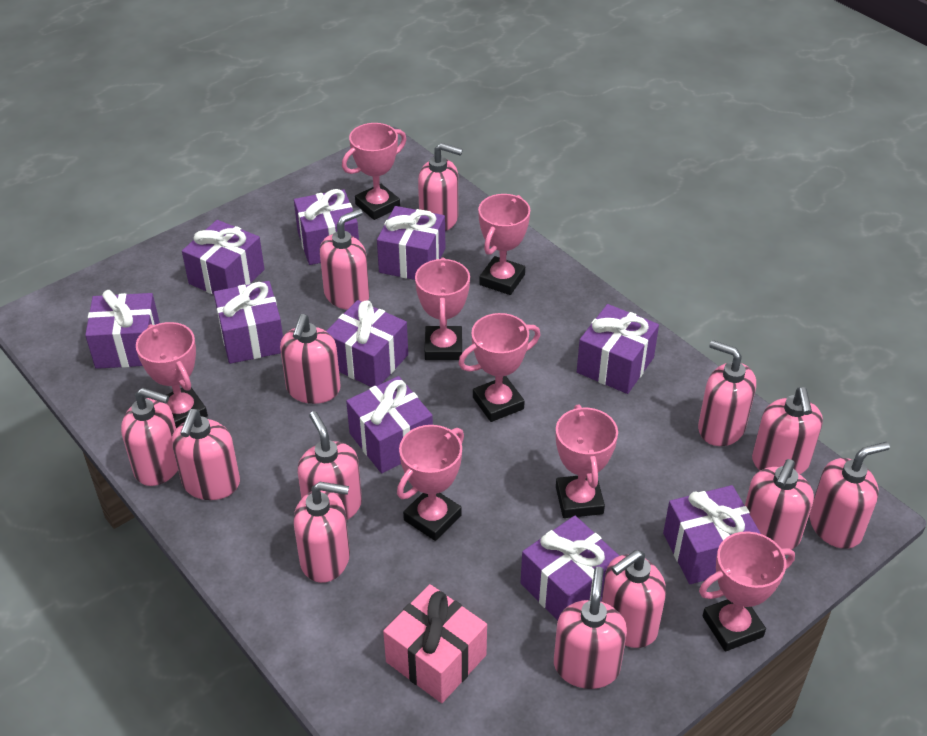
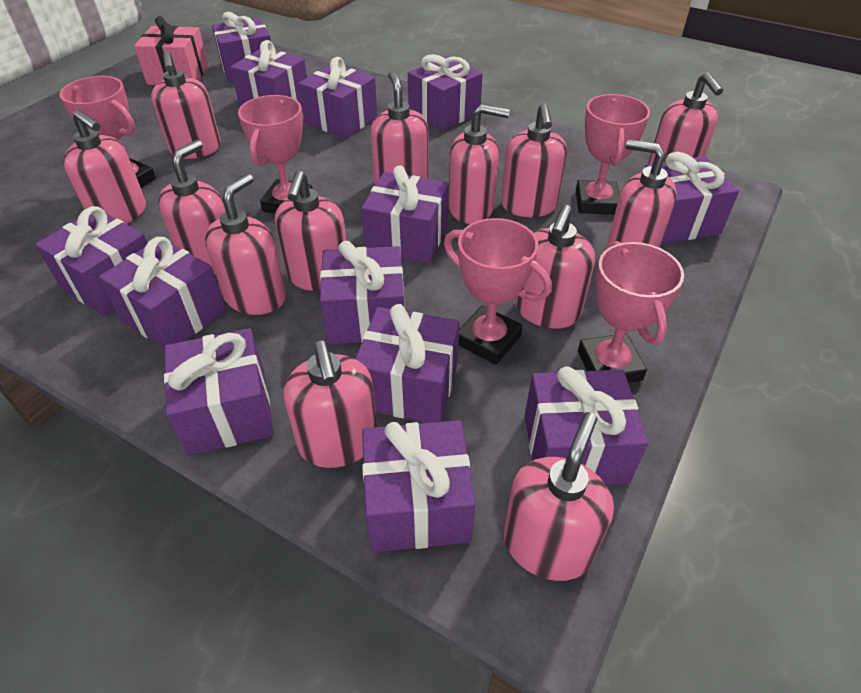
pink trophy: 8 -> 5
purple gift: 10 -> 13

